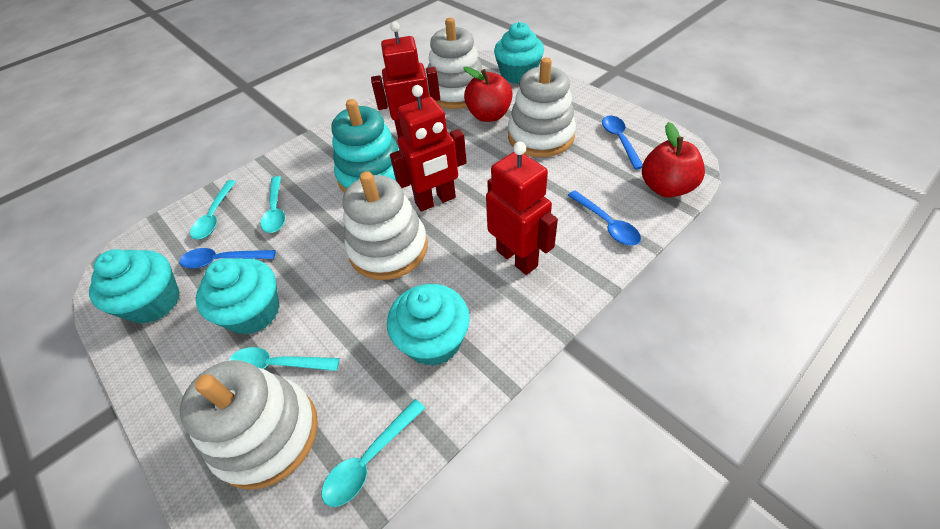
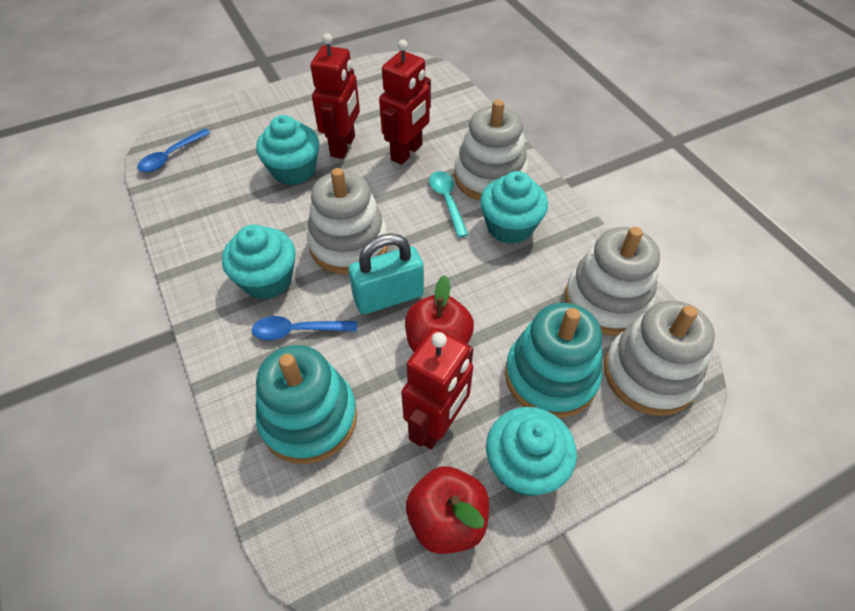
blue spoon: 3 -> 2
turquoise padlock: 0 -> 1
turquoise spoon: 4 -> 1
turquoise stacking toy: 1 -> 2

